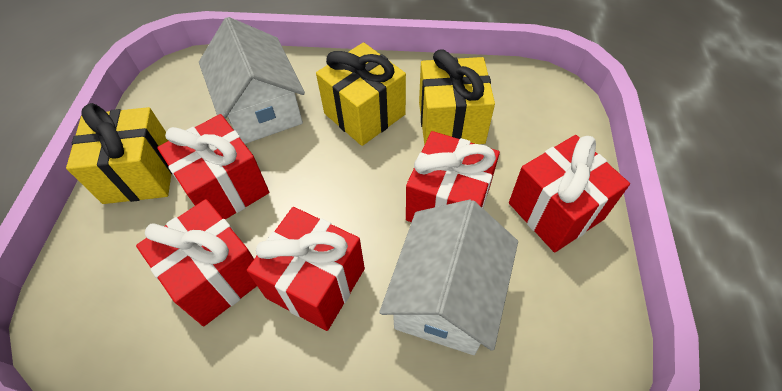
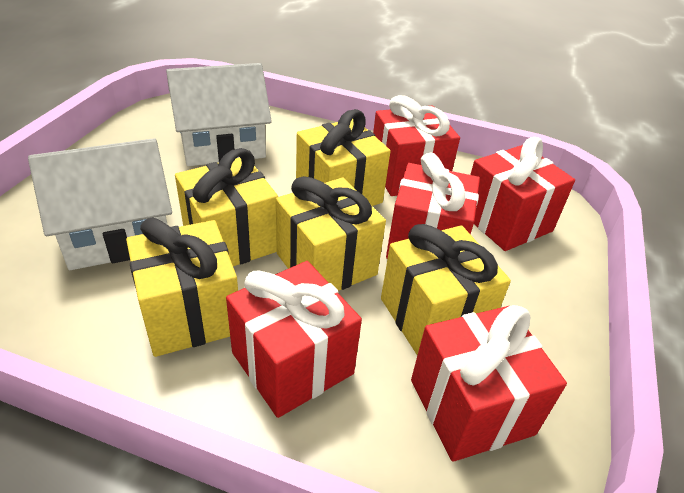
yellow gift: 3 -> 5

